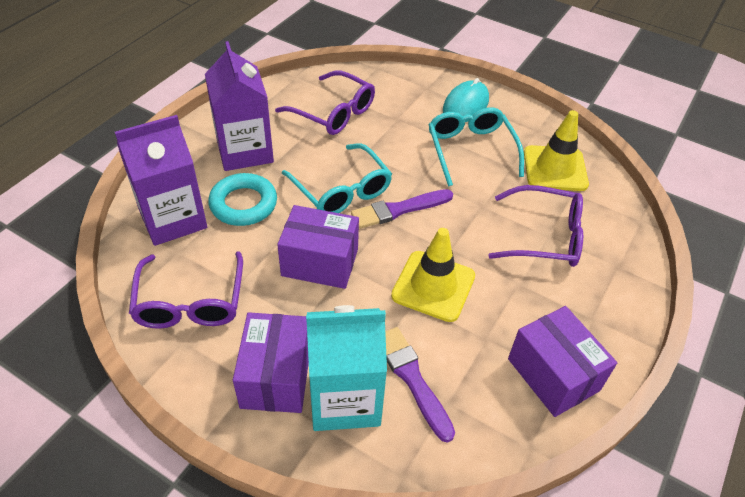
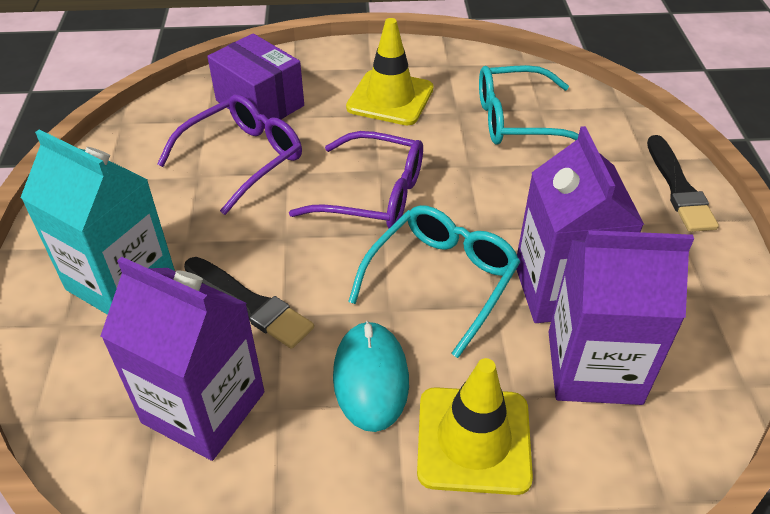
black brush: 0 -> 2
purple box: 3 -> 1
purple brush: 2 -> 0
purple carton: 2 -> 3
purple glasses: 3 -> 2
turquoise ring: 1 -> 0

